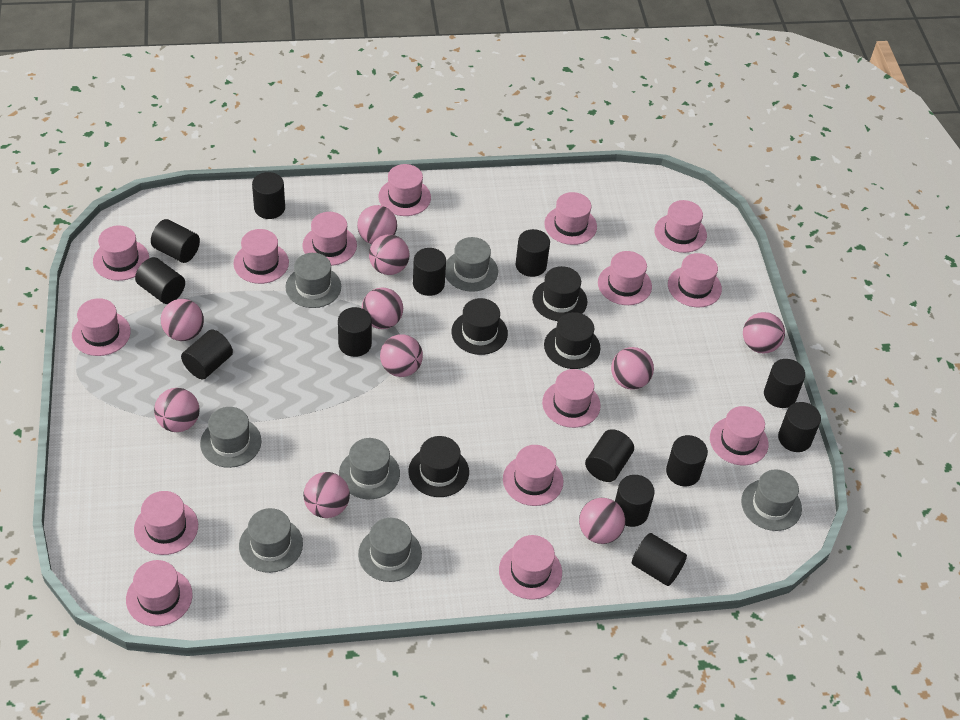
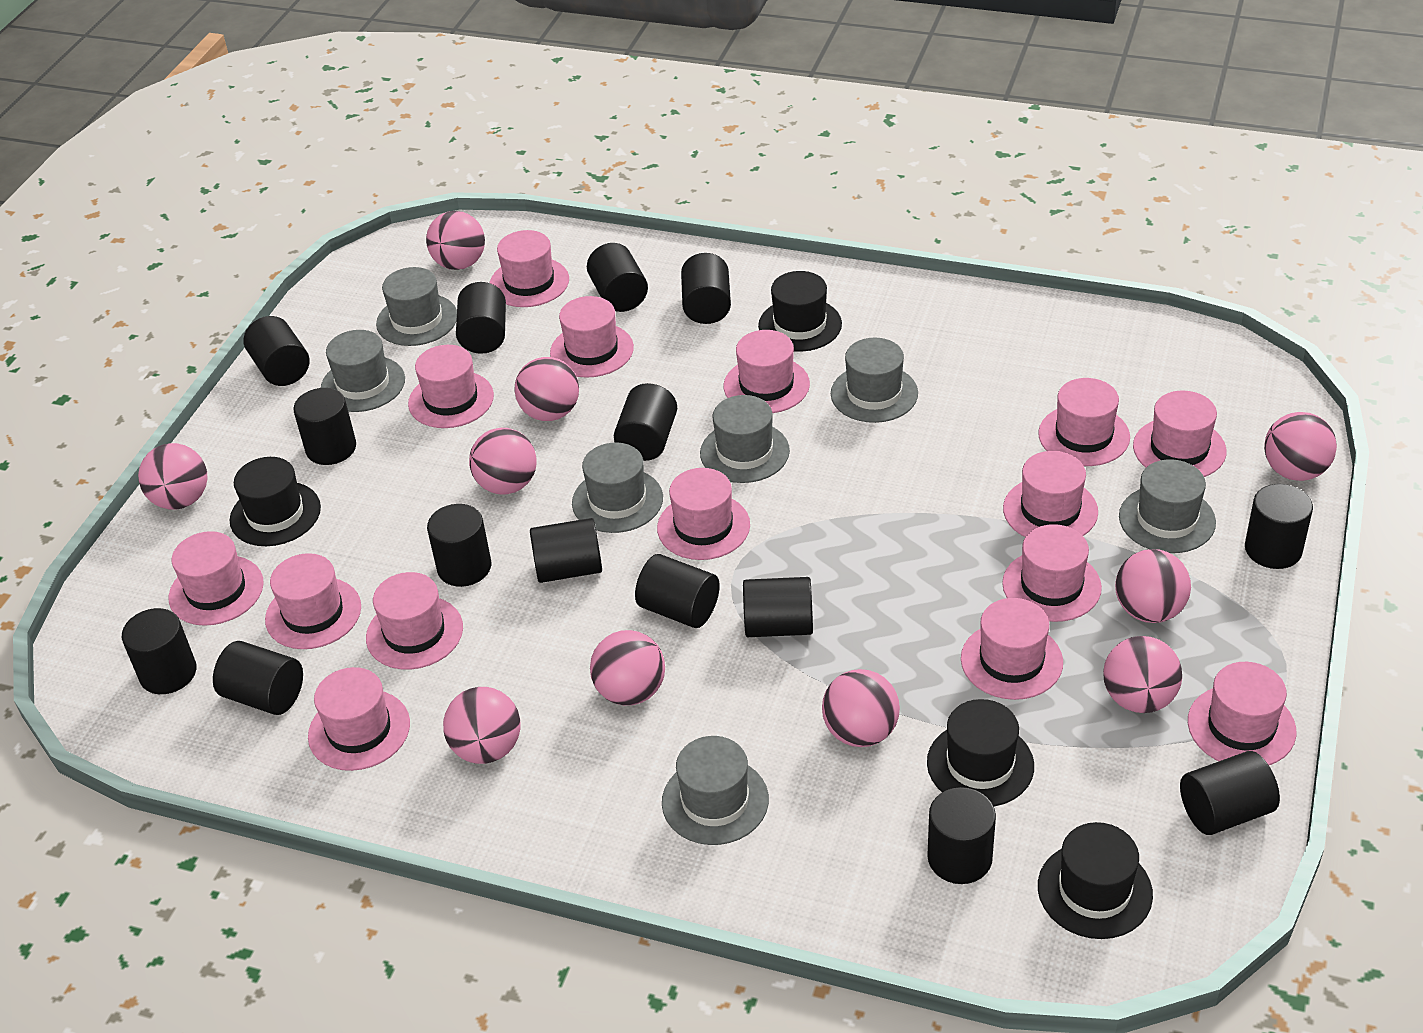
black cylinder: 13 -> 15

